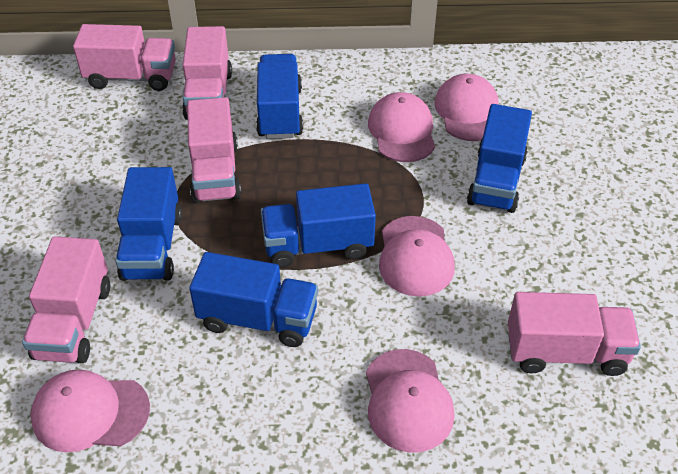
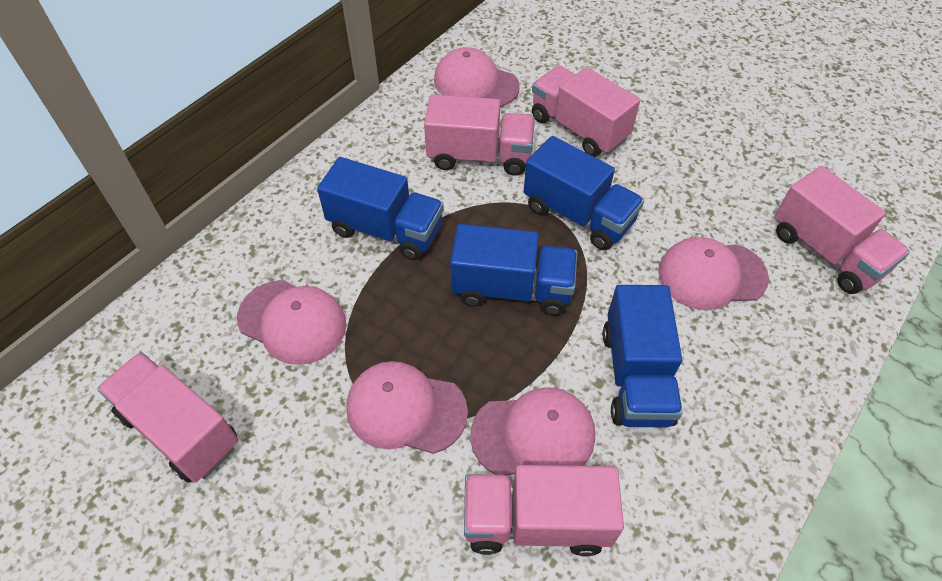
blue truck: 5 -> 4

